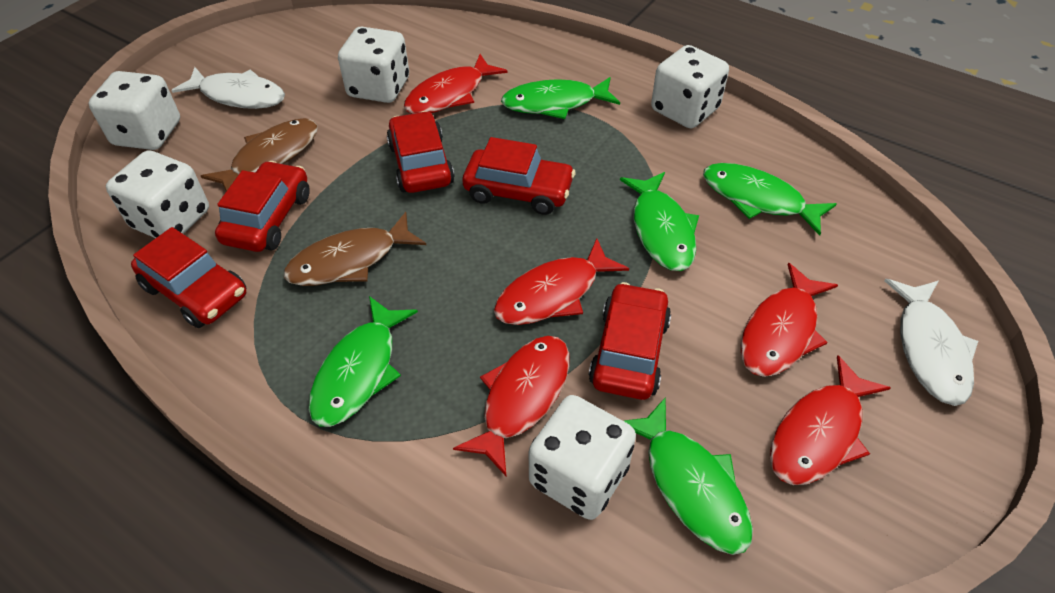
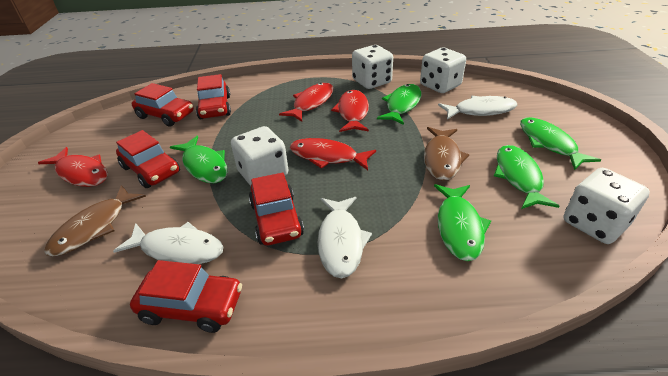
red fish: 5 -> 4
white dice: 5 -> 4
white fish: 2 -> 3

